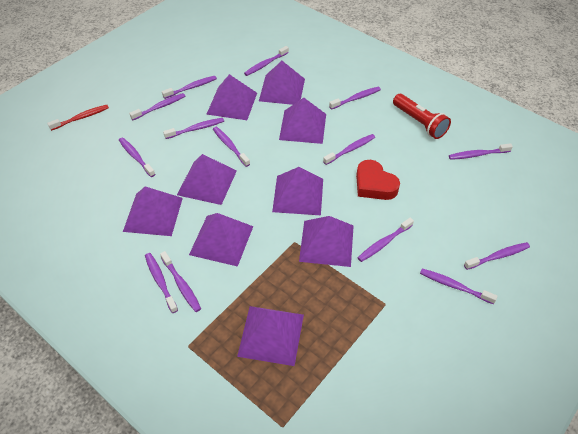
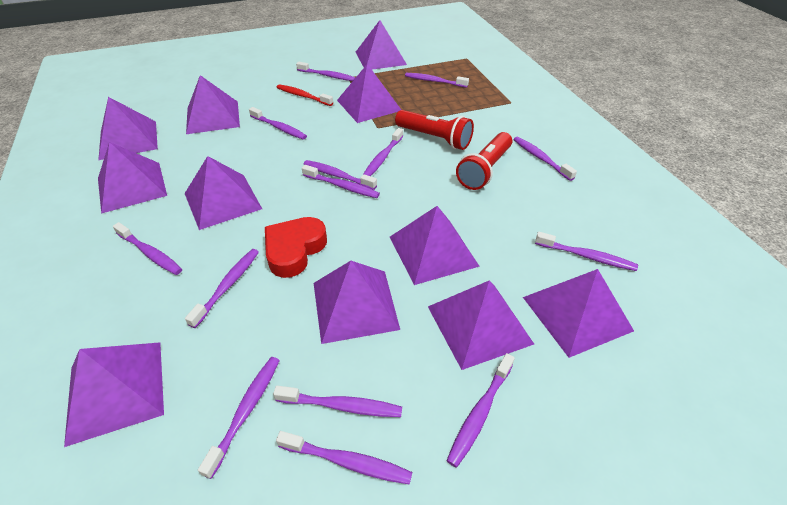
purple pyramid: 9 -> 11
red flashlight: 1 -> 2

